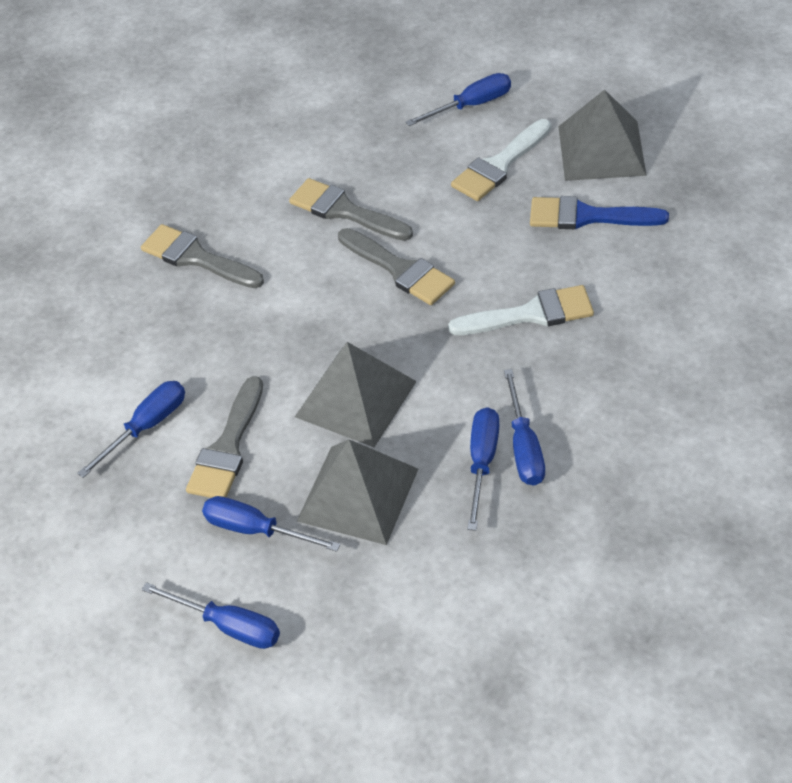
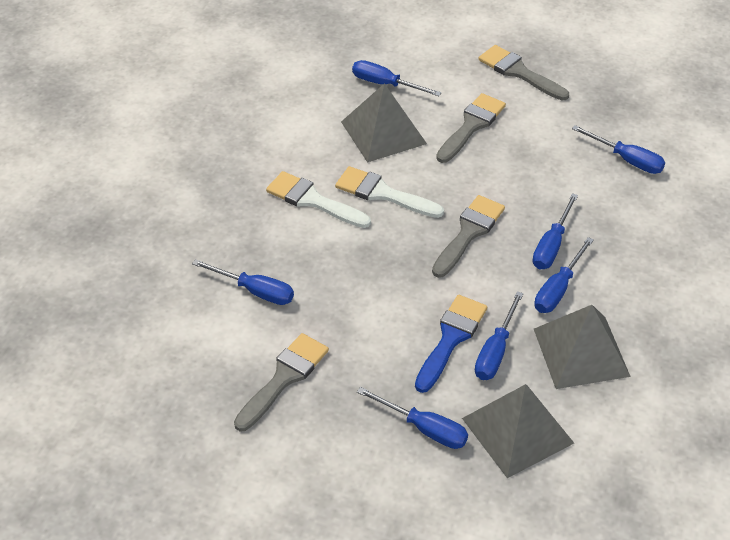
blue screwdriver: 6 -> 7

